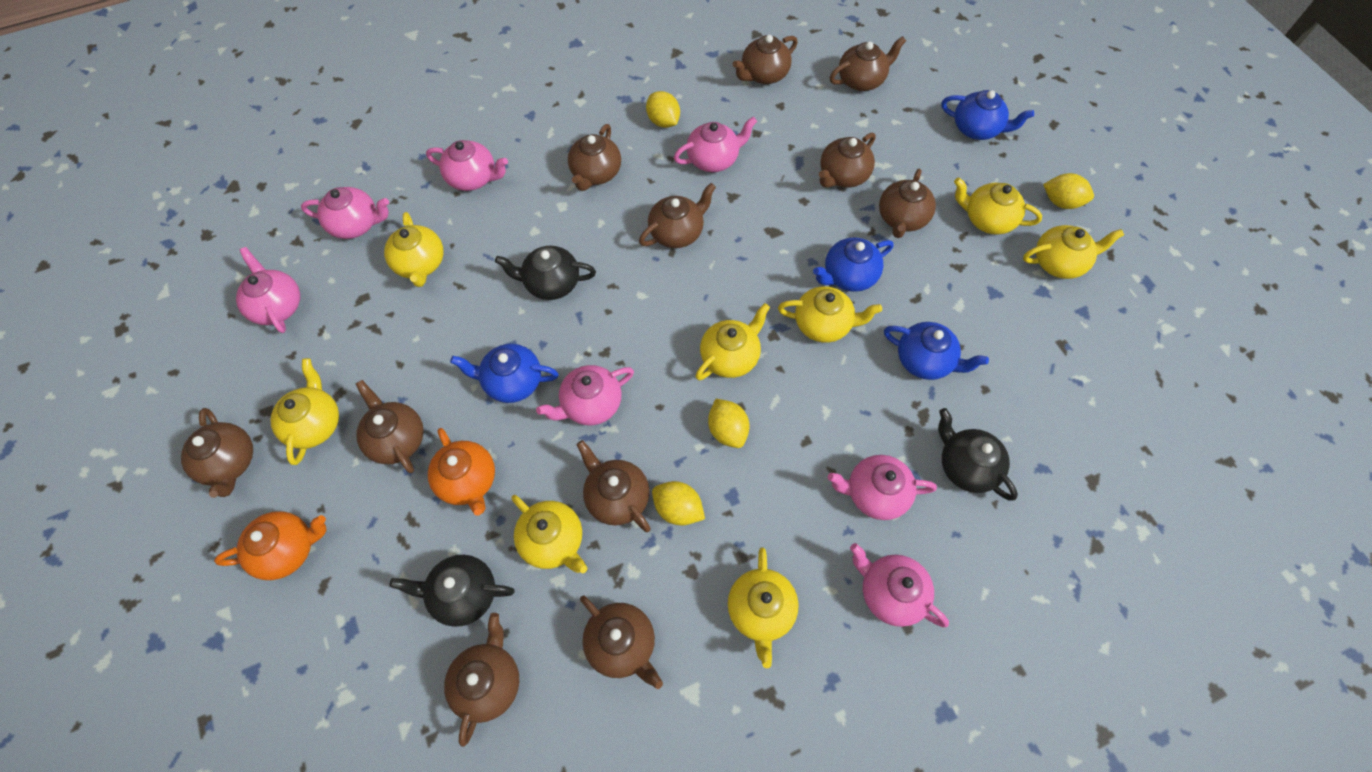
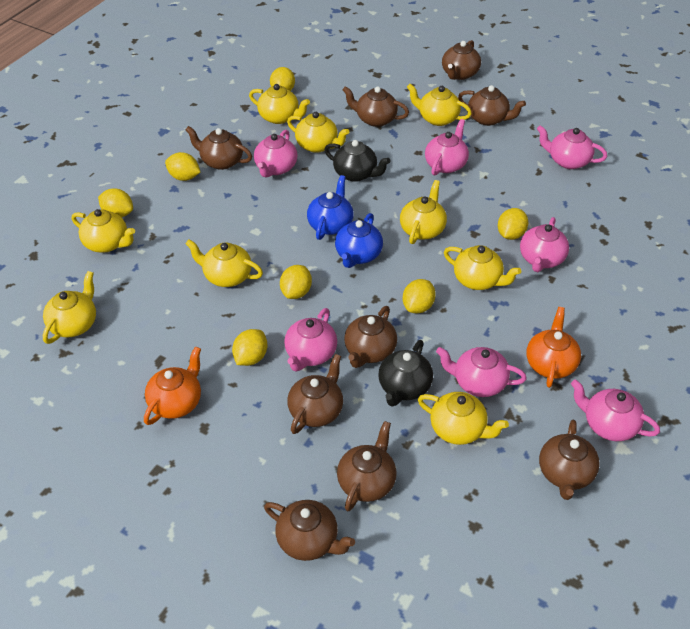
black teapot: 3 -> 2
blue teapot: 4 -> 2
brown teapot: 11 -> 9
yellow lemon: 4 -> 7
yellow teapot: 8 -> 9

